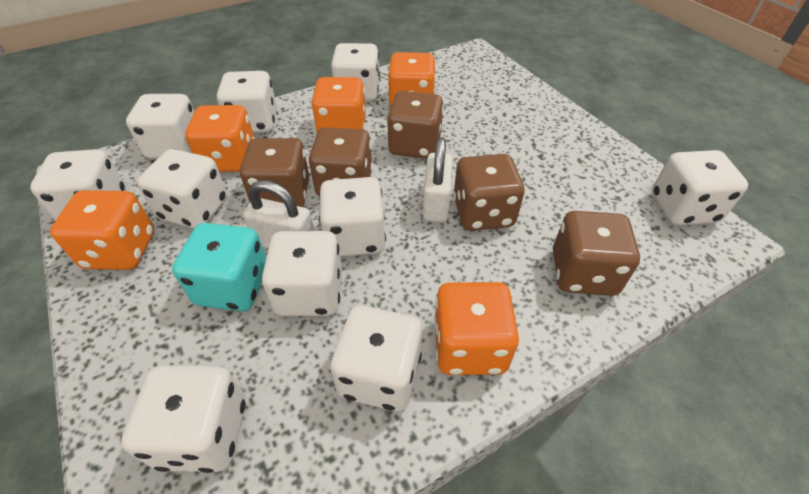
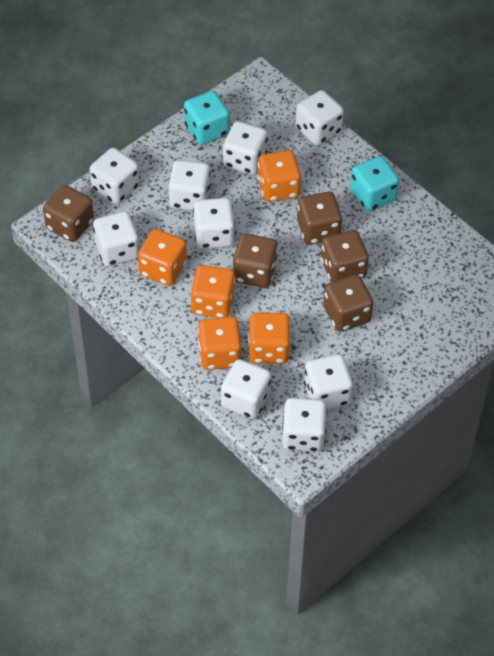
turquoise dice: 1 -> 2
white dice: 10 -> 9
white padlock: 2 -> 0

